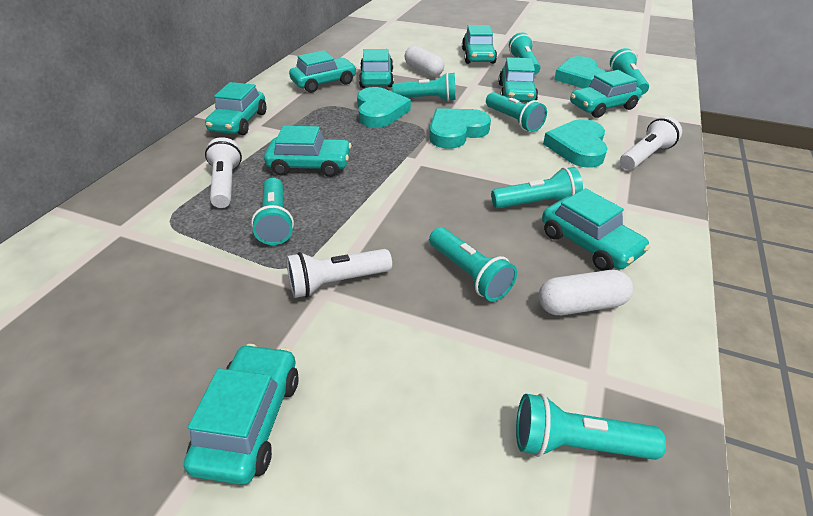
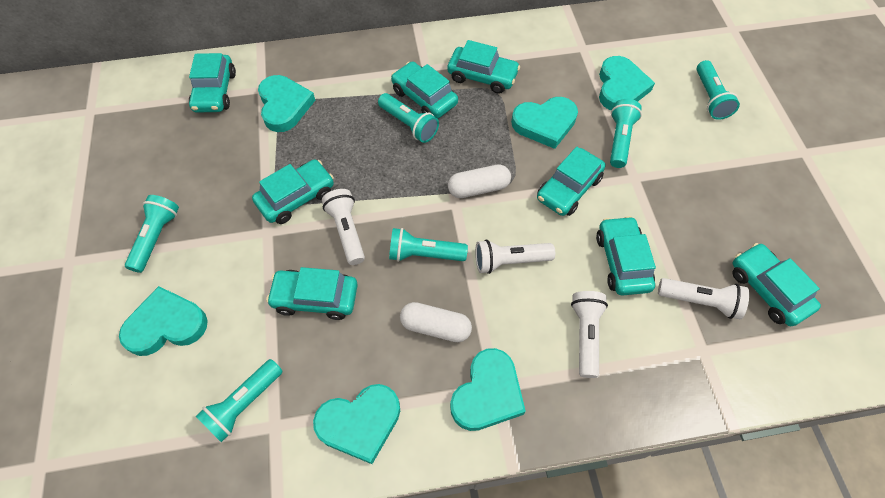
turquoise car: 9 -> 8
turquoise flashlight: 8 -> 6
turquoise heart: 4 -> 6
white flashlight: 3 -> 4

